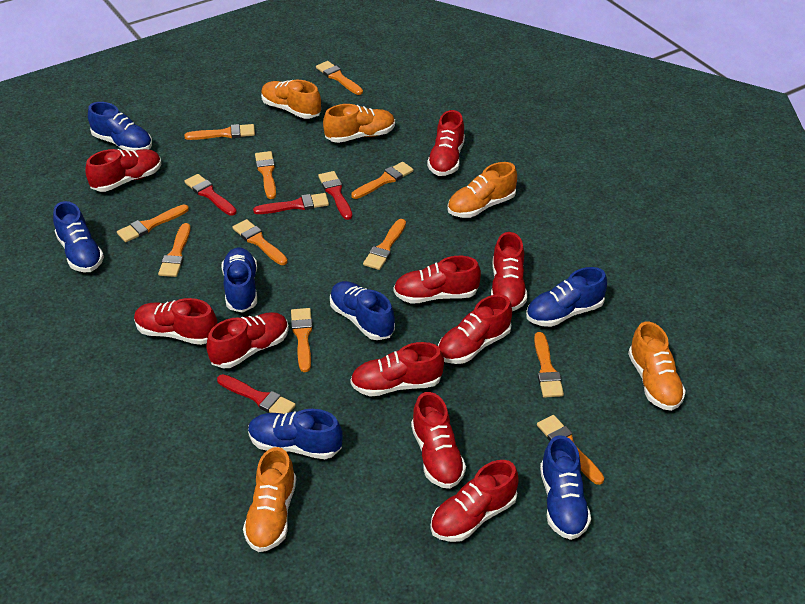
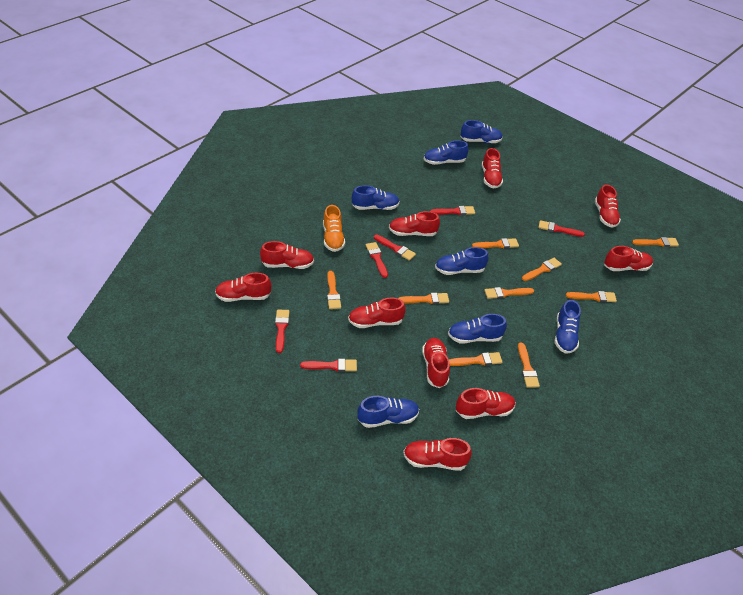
orange brush: 11 -> 9
orange shoe: 5 -> 1
red brush: 4 -> 6

